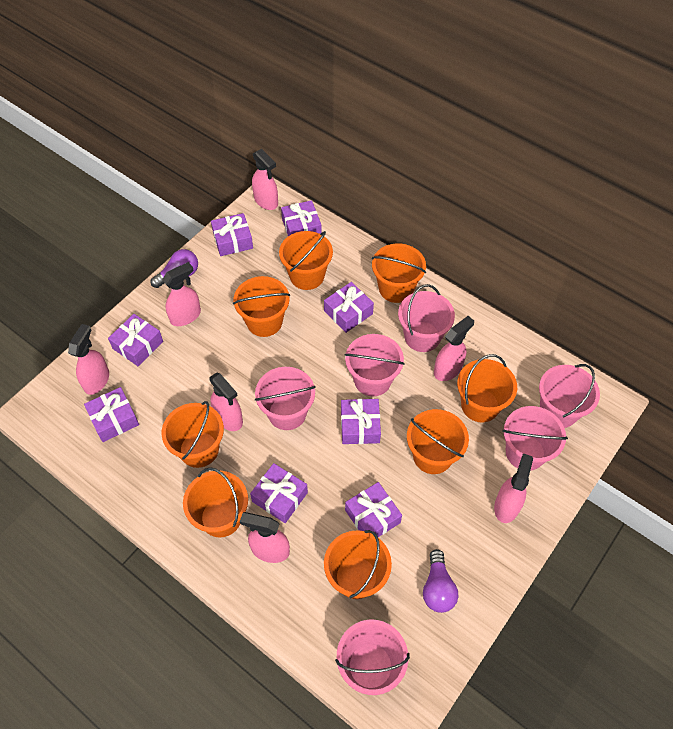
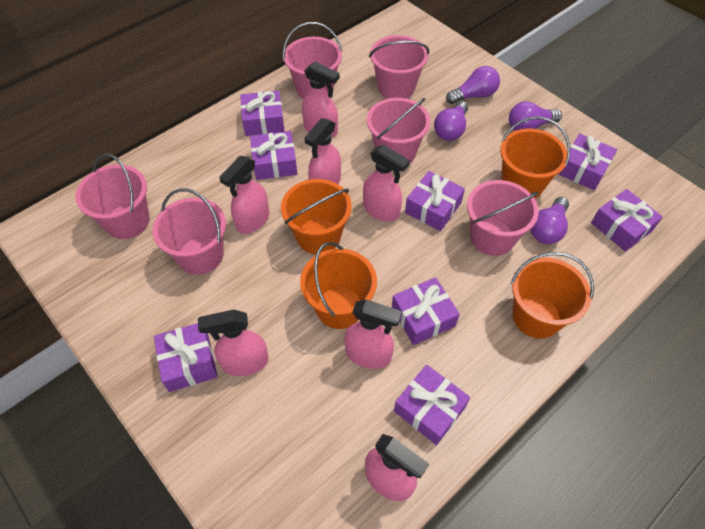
orange bucket: 8 -> 4
purple light bulb: 2 -> 4

